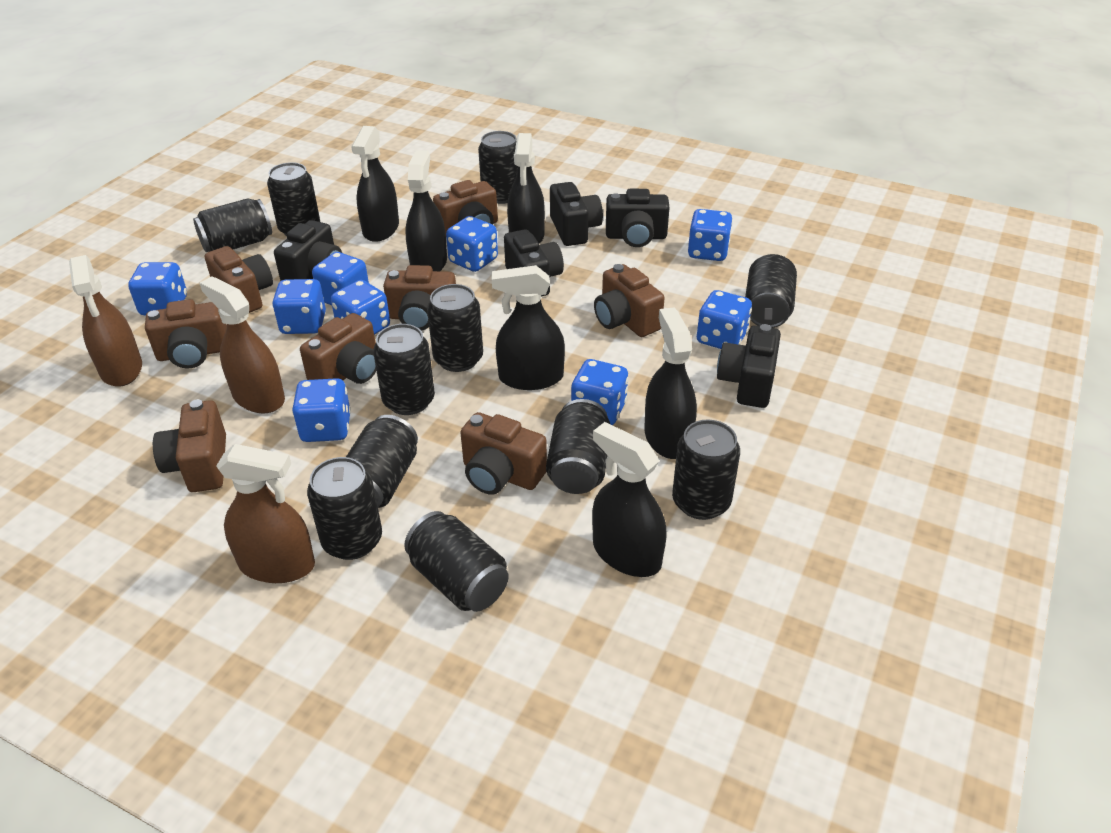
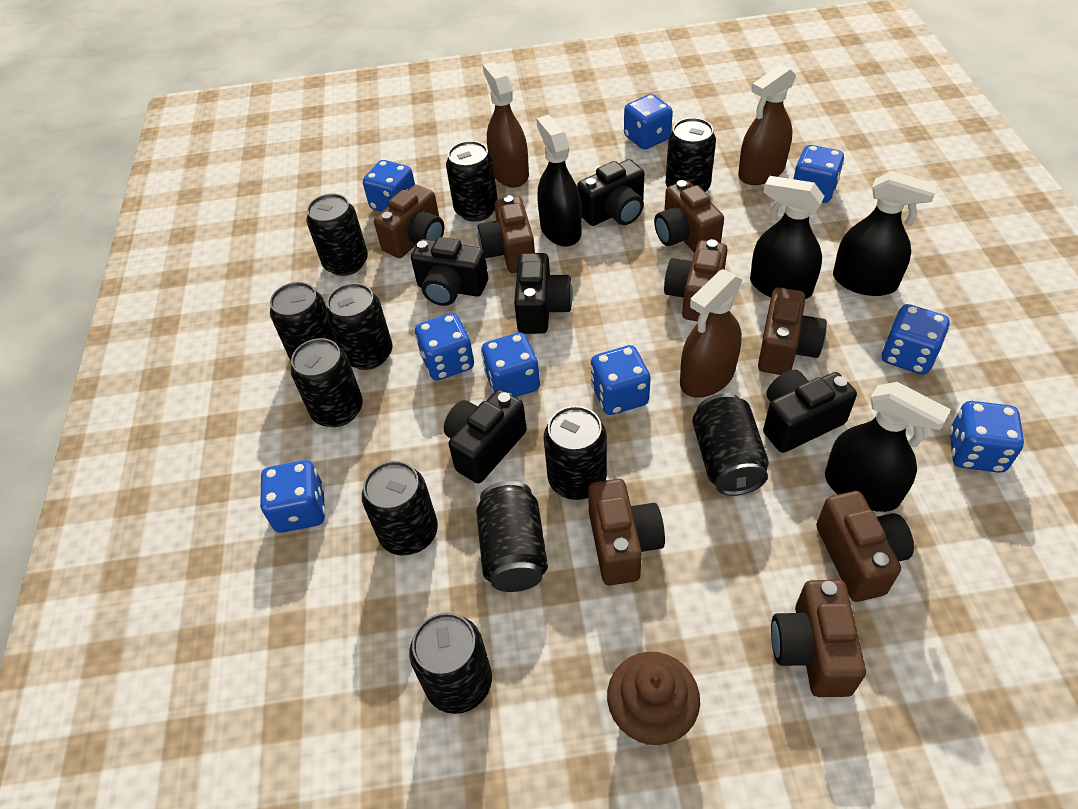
black spray bottle: 6 -> 4
brown cupcake: 0 -> 1

